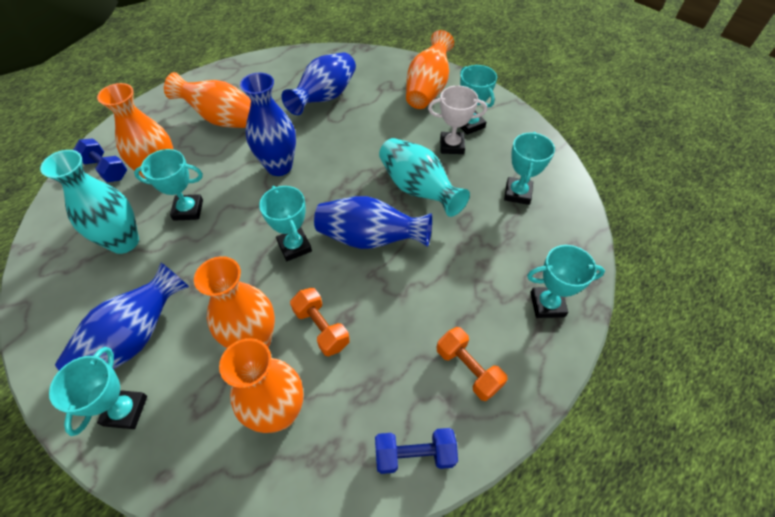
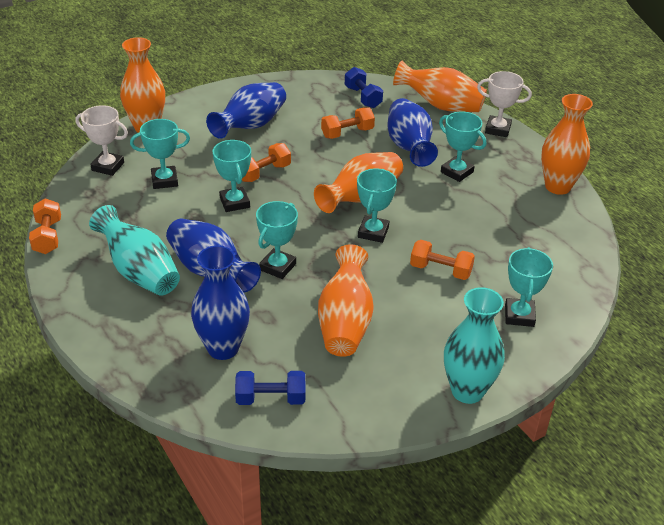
orange dumbbell: 2 -> 4
white trophy: 1 -> 2

